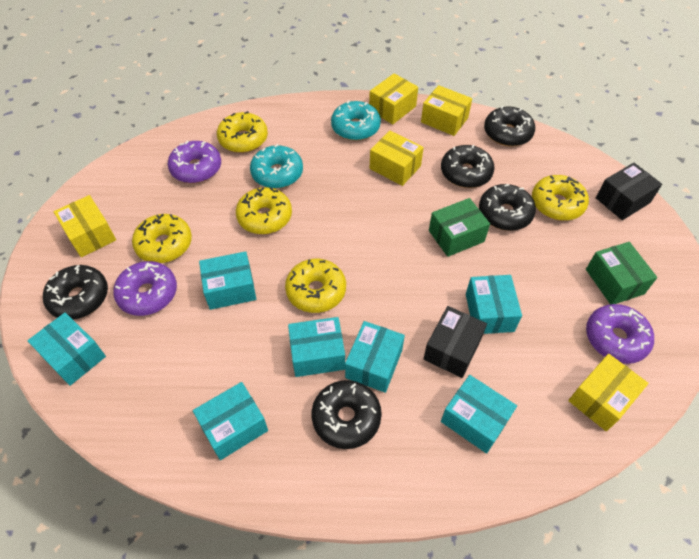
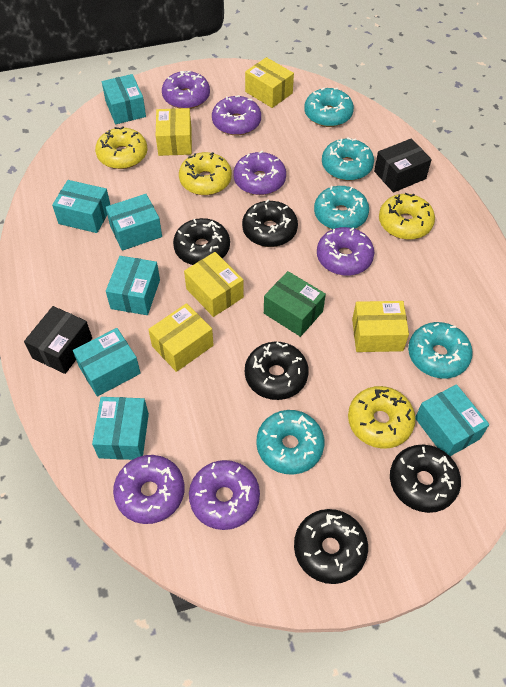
green box: 2 -> 1
purple donut: 3 -> 6
turquoise donut: 2 -> 5
yellow donut: 5 -> 4

